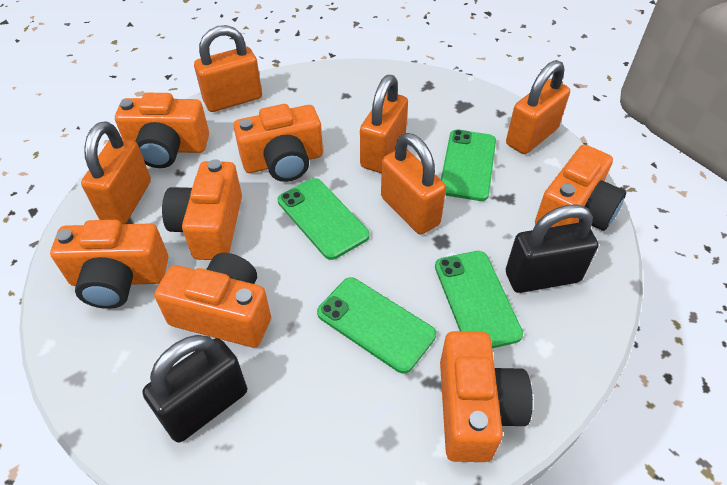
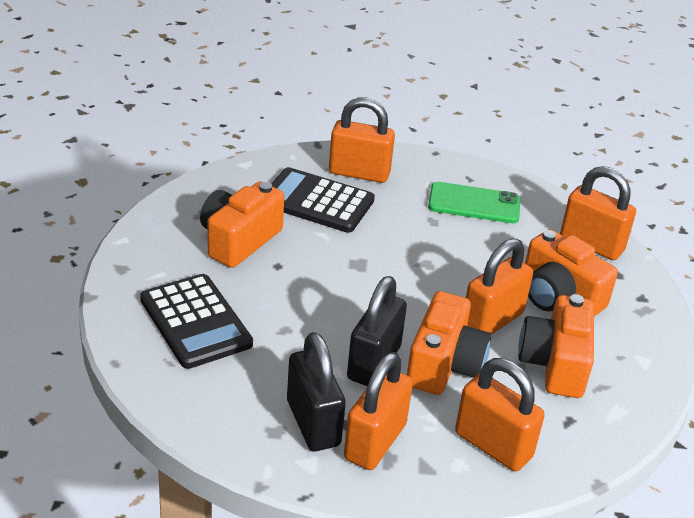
black calculator: 0 -> 2
green phone: 4 -> 1
orange camera: 7 -> 4

